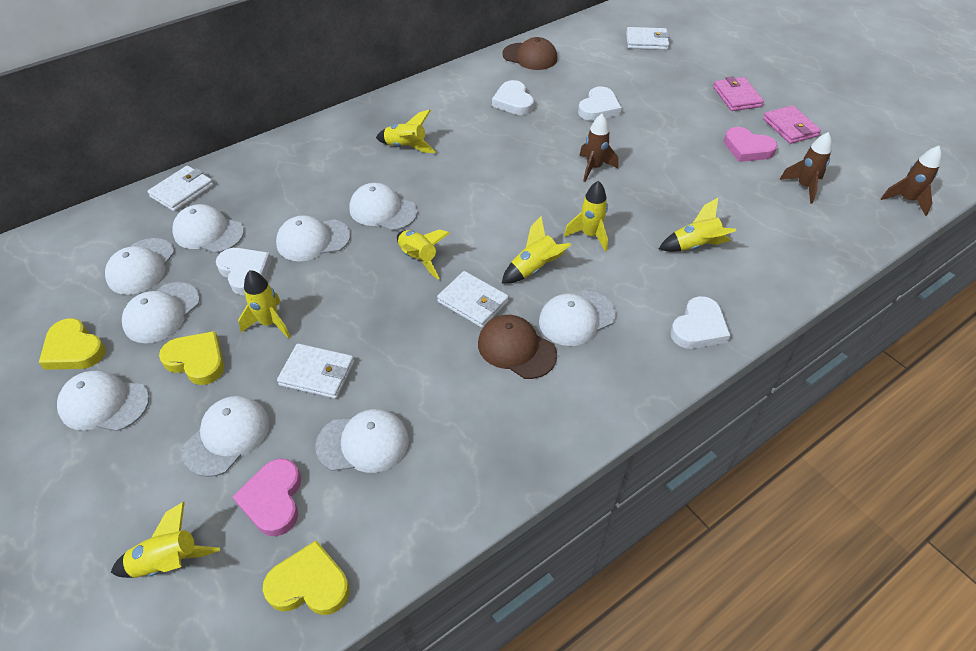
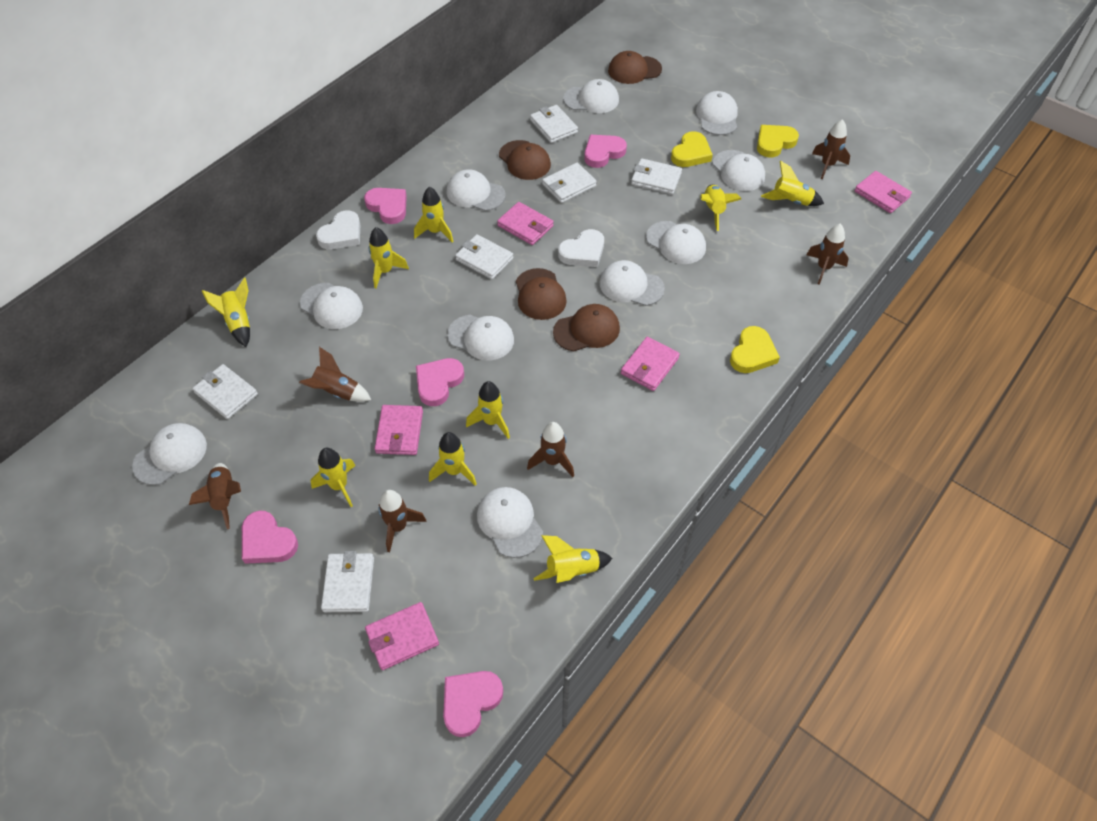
brown cap: 2 -> 4
brown rocket: 3 -> 6
pink heart: 2 -> 5
pink wallet: 2 -> 5
white cap: 9 -> 10
white heart: 4 -> 2
white wallet: 4 -> 6
yellow rocket: 7 -> 9

